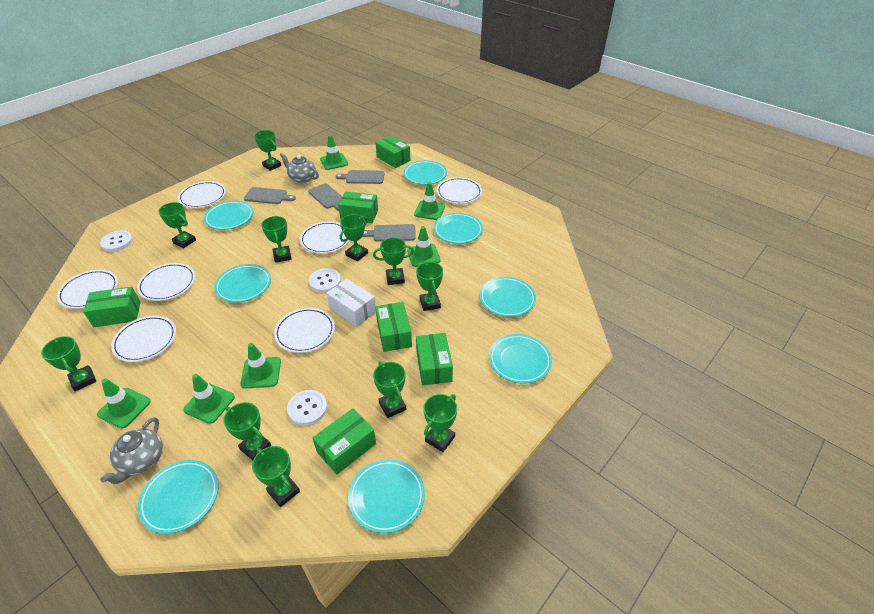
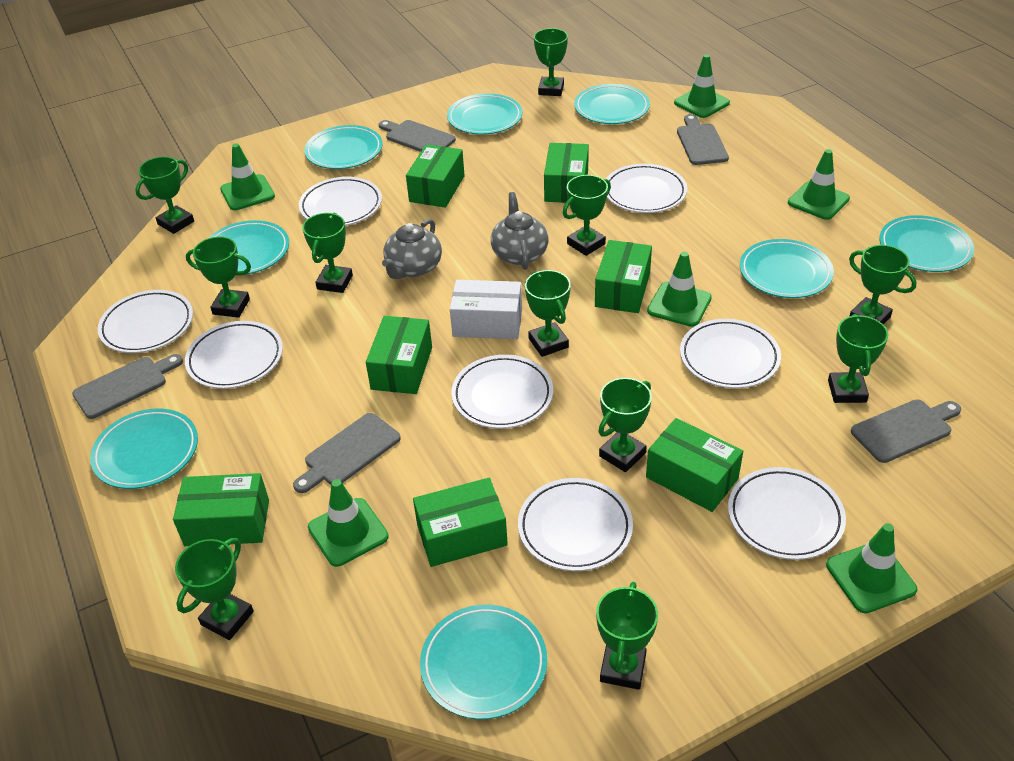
green box: 6 -> 7
grey cutting board: 4 -> 5
white button: 3 -> 0
white plate: 7 -> 8

